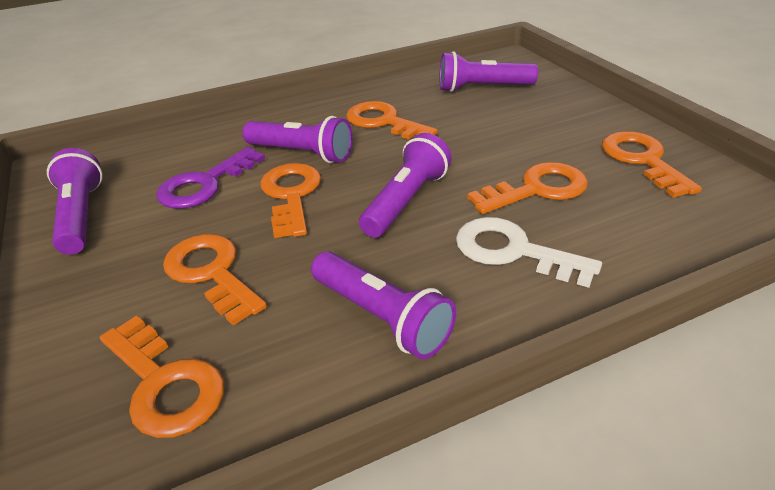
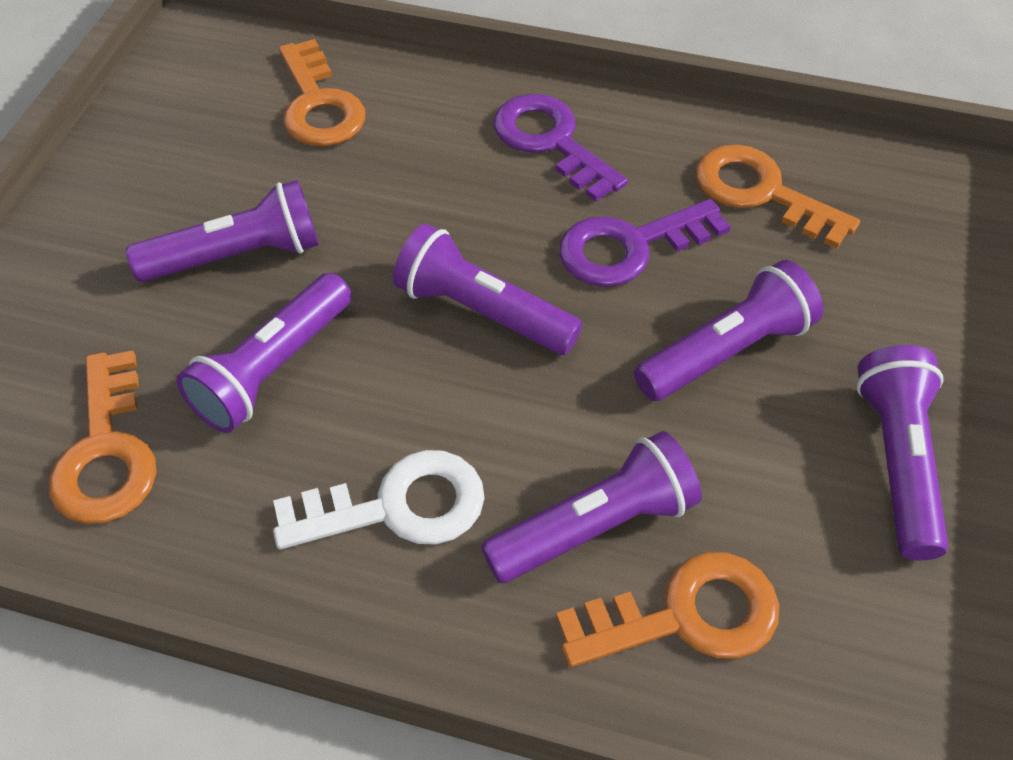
orange key: 6 -> 4
purple flashlight: 5 -> 6
purple key: 1 -> 2

